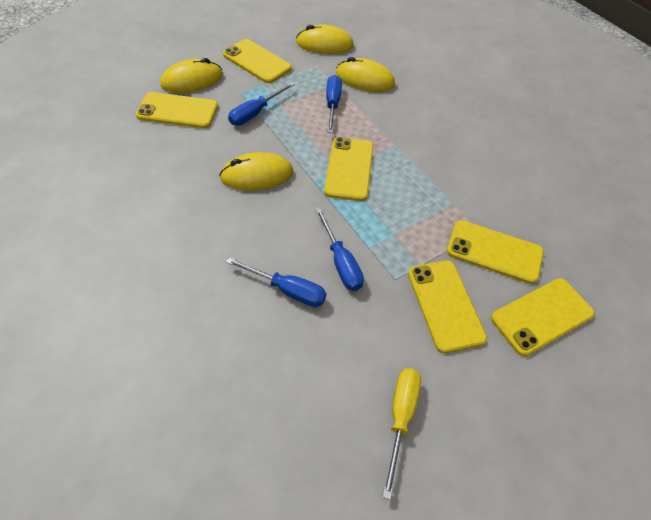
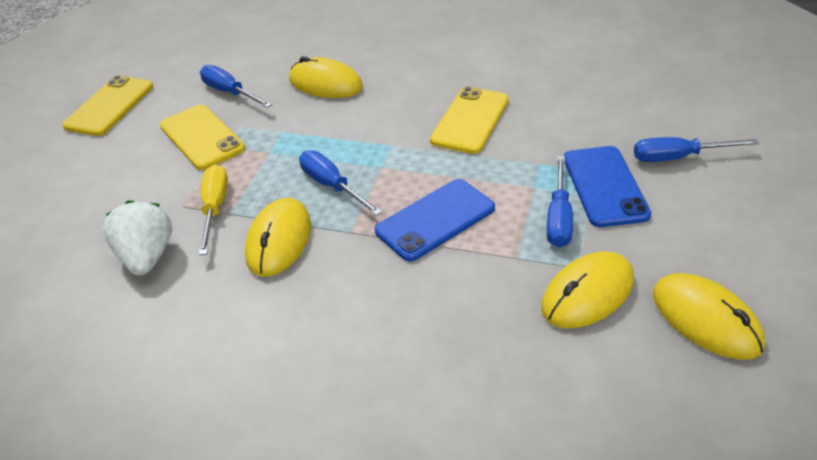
blue phone: 0 -> 2
white strawberry: 0 -> 1
yellow phone: 6 -> 3

